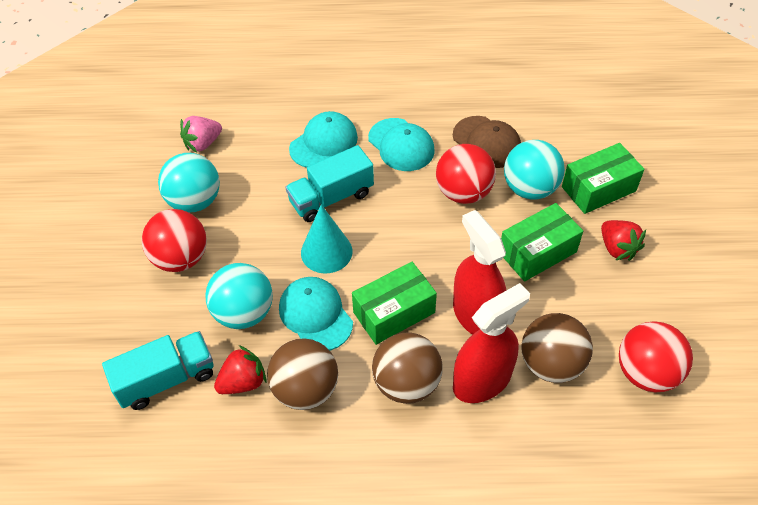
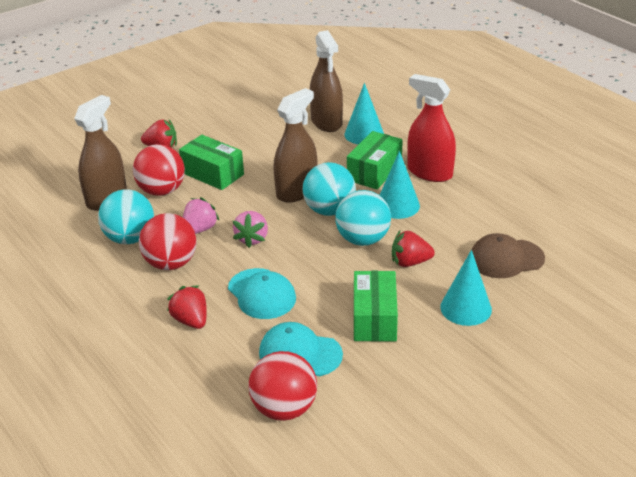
brown ball: 3 -> 0
brown spray bottle: 0 -> 3
pink strawberry: 1 -> 2
red spray bottle: 2 -> 1
red strawberry: 2 -> 3
turquoise cap: 3 -> 2
turquoise cone: 1 -> 3
turquoise truck: 2 -> 0

